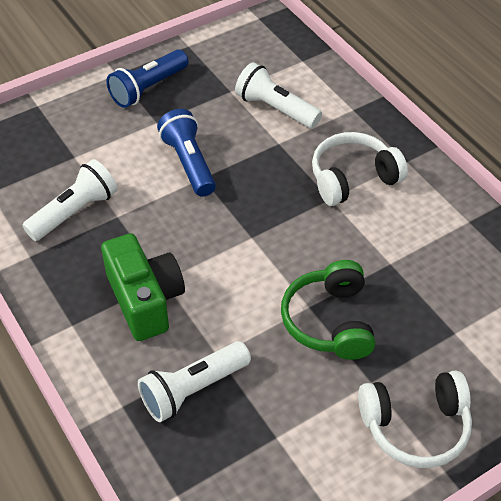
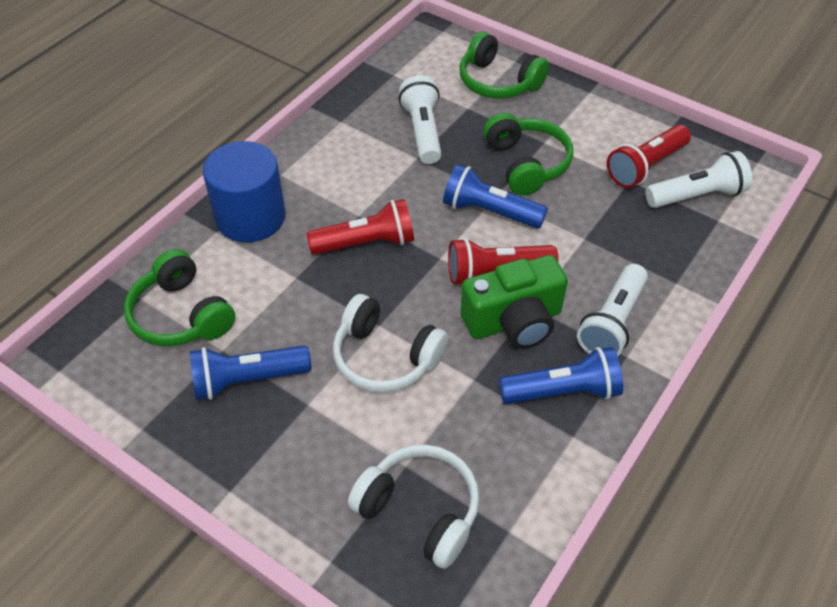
blue cylinder: 0 -> 1
blue flashlight: 2 -> 3
green headphones: 1 -> 3
red flashlight: 0 -> 3

